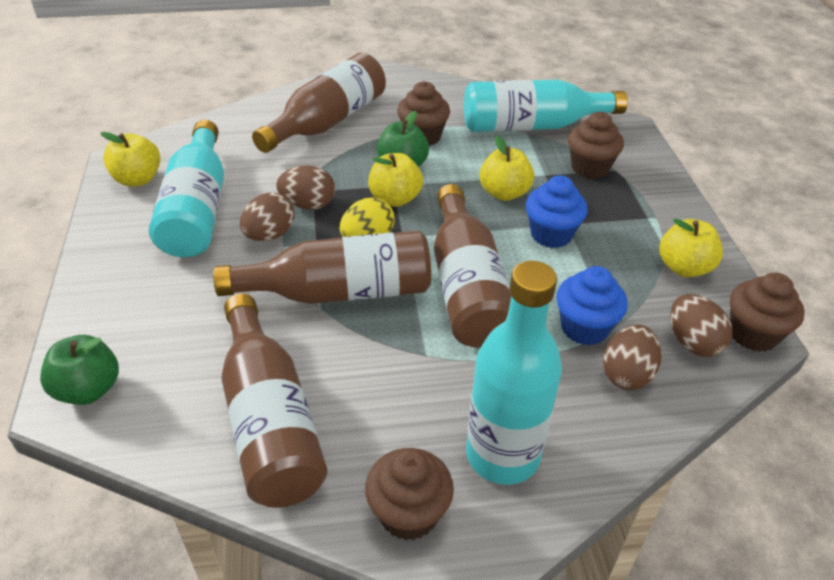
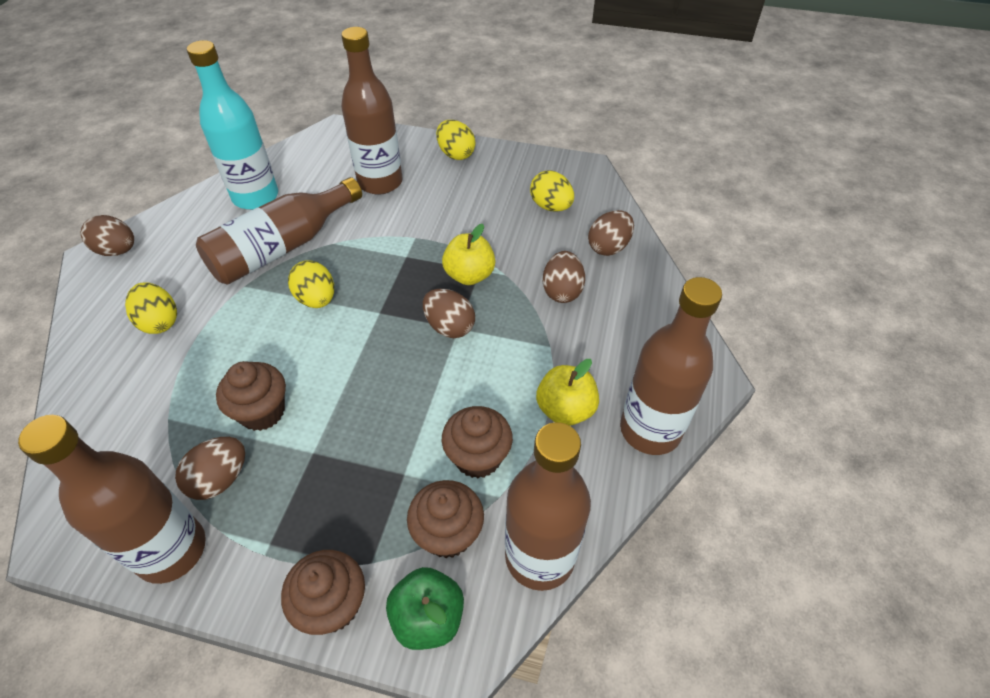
blue cupcake: 2 -> 0
brown bottle: 4 -> 5
brown egg: 4 -> 5
green apple: 2 -> 1
turquoise bottle: 3 -> 1
yellow apple: 4 -> 2
yellow egg: 1 -> 4

